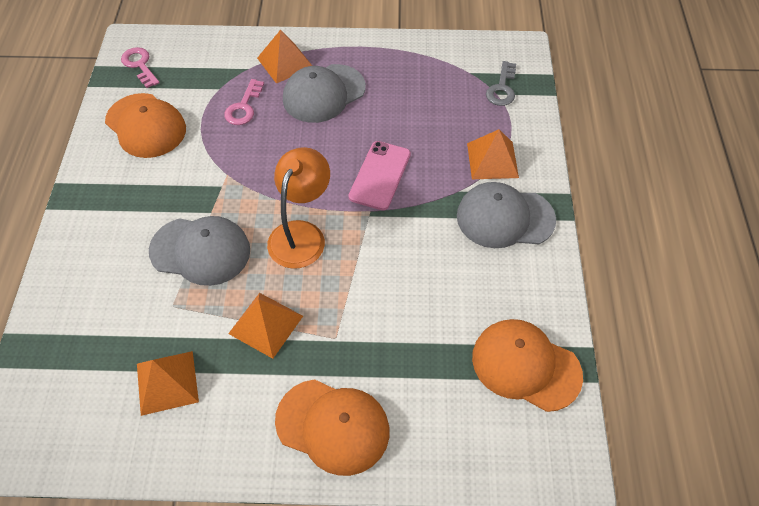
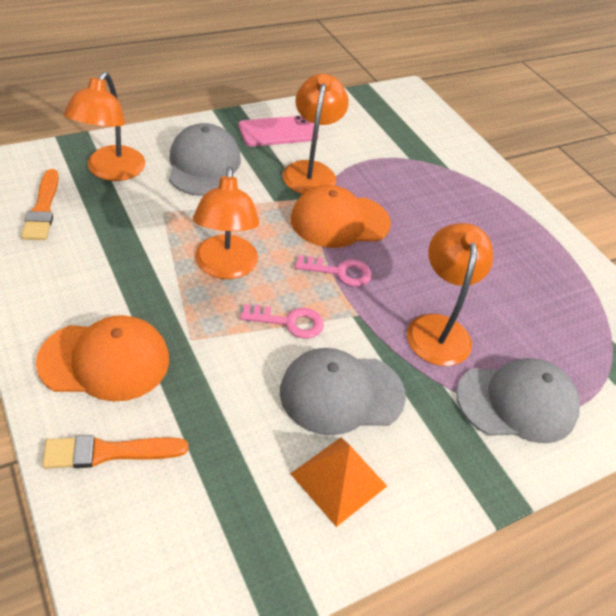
grey key: 1 -> 0
orange brush: 0 -> 2
orange cap: 3 -> 2
orange lamp: 1 -> 4
orange pyramid: 4 -> 1

